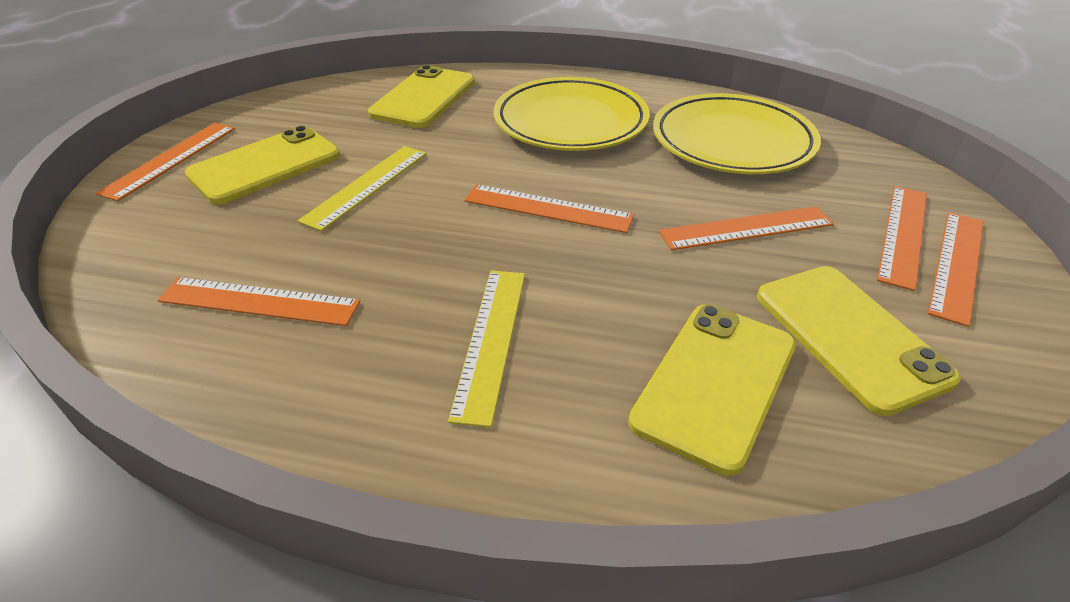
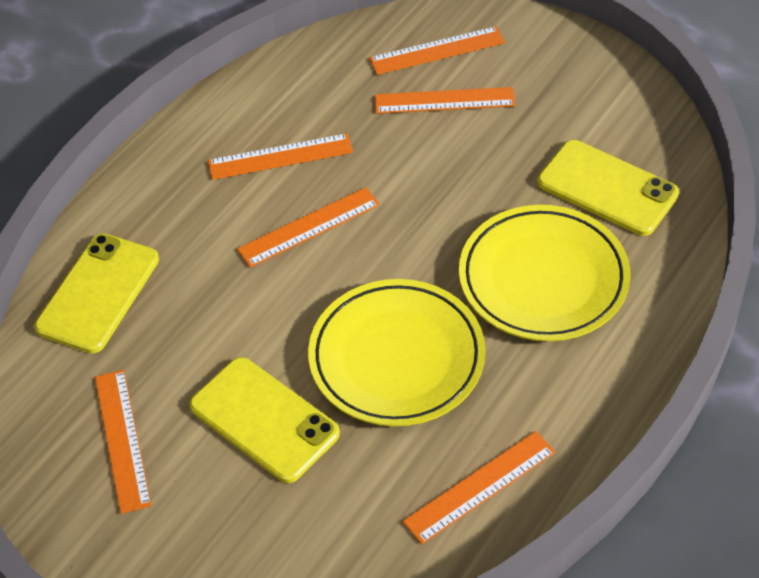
yellow phone: 4 -> 3
yellow ruler: 2 -> 0

